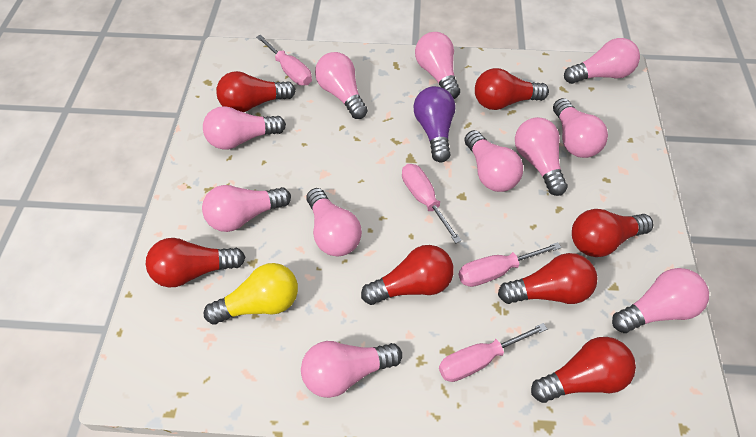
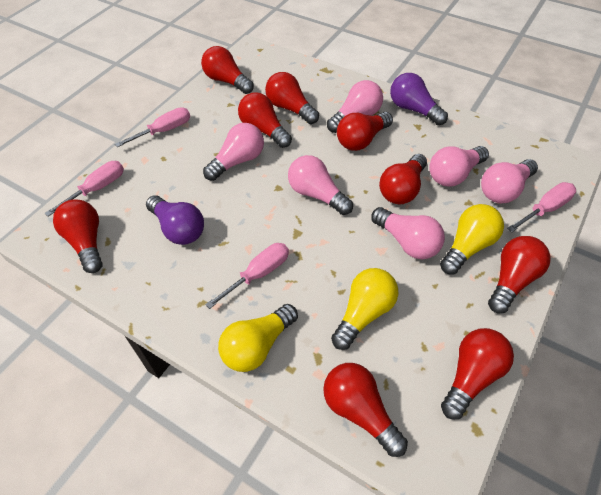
pink light bulb: 11 -> 6
purple light bulb: 1 -> 2
red light bulb: 7 -> 9
yellow light bulb: 1 -> 3

